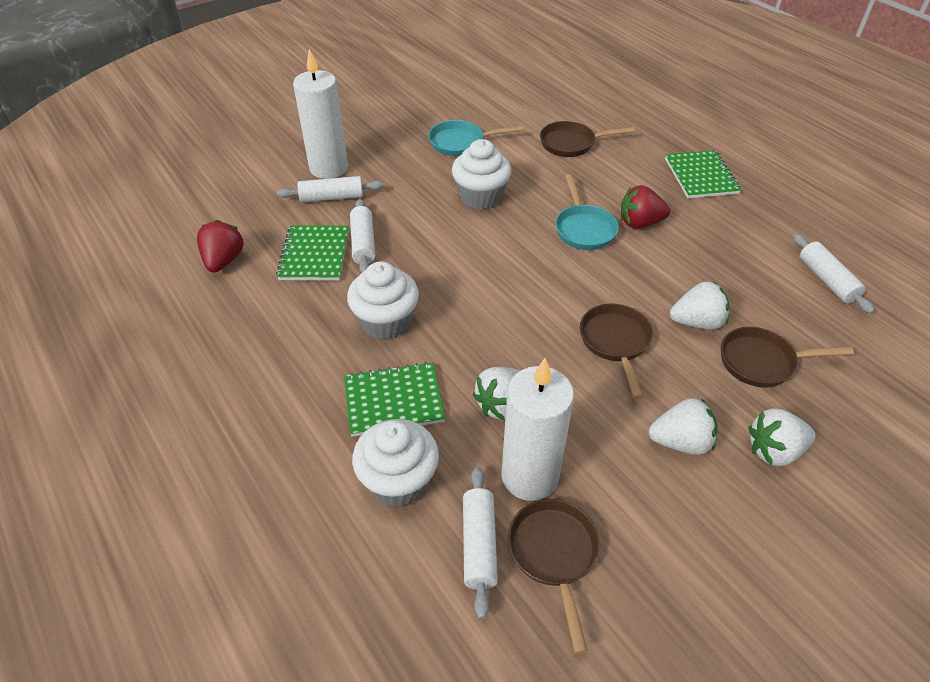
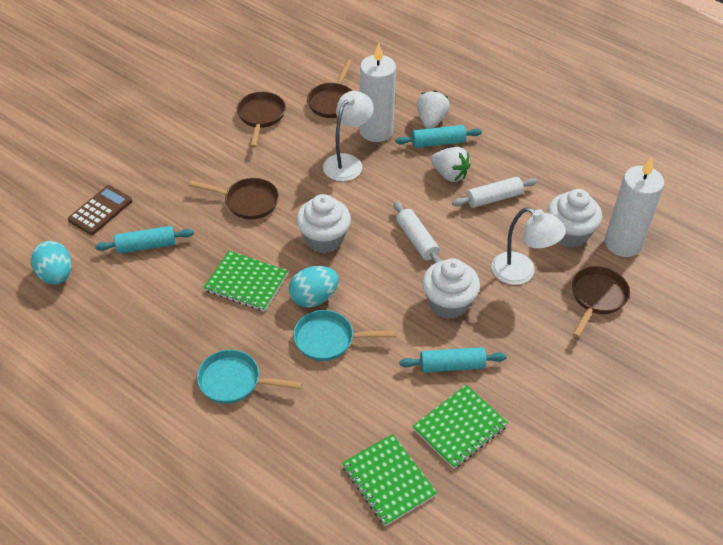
brown calculator: 0 -> 1
red strawberry: 2 -> 0
turquoise egg: 0 -> 2
turquoise rolling pin: 0 -> 3
white lamp: 0 -> 2
white rolling pin: 4 -> 2
white strawberry: 4 -> 2

